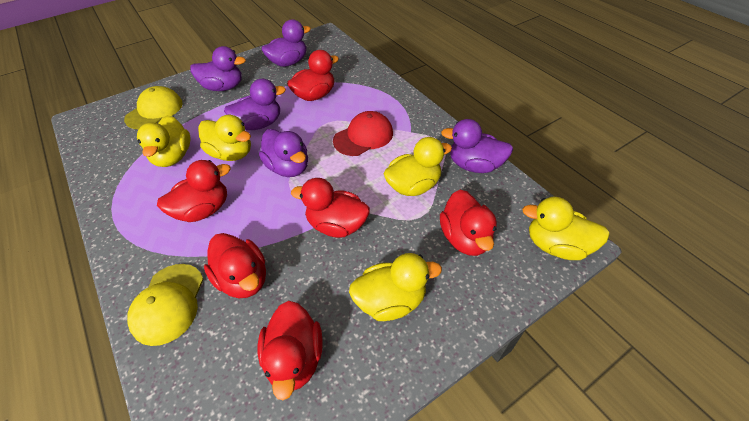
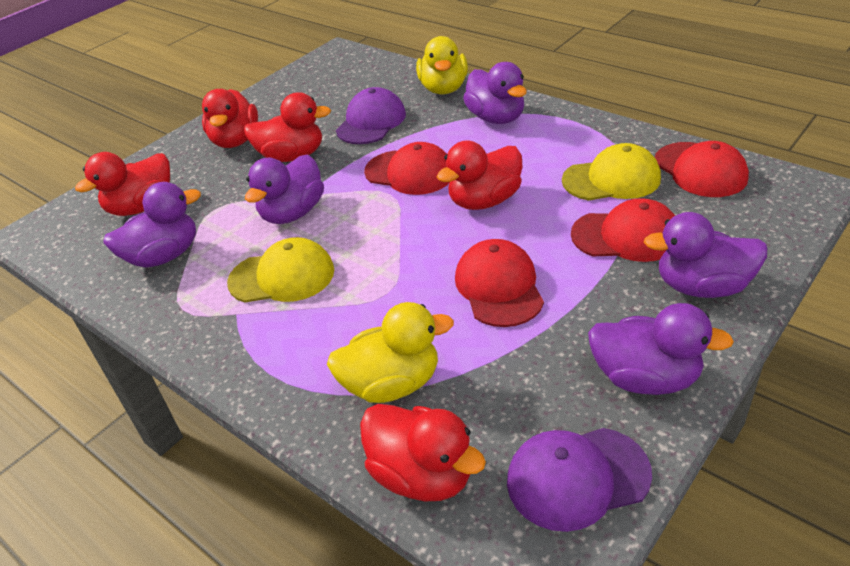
purple cap: 0 -> 2
red cap: 1 -> 4
red duck: 6 -> 5
yellow duck: 5 -> 2

